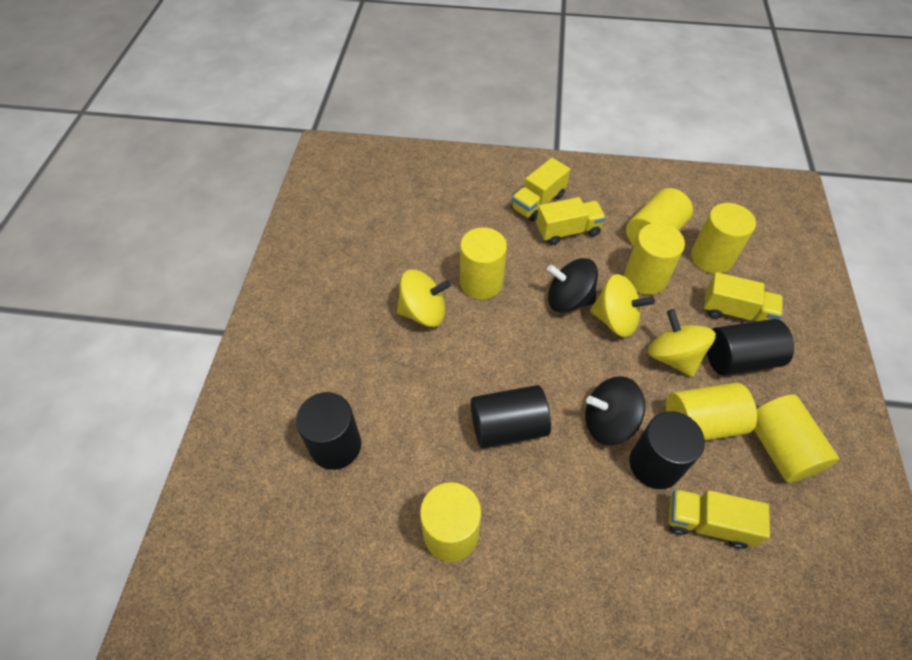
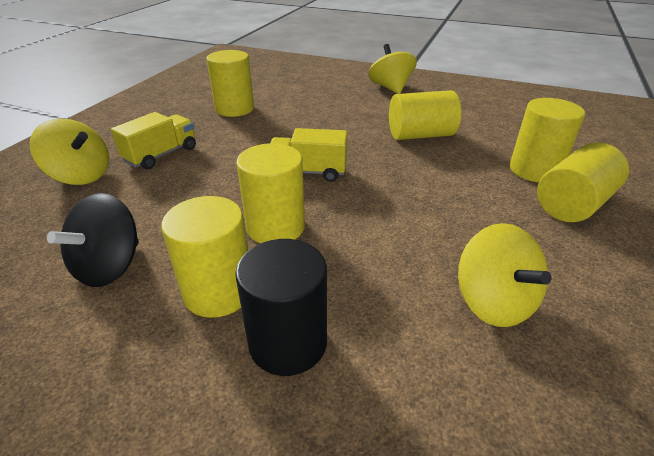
black cylinder: 4 -> 1
black spinning top: 2 -> 1
yellow cylinder: 7 -> 6
yellow truck: 4 -> 2

